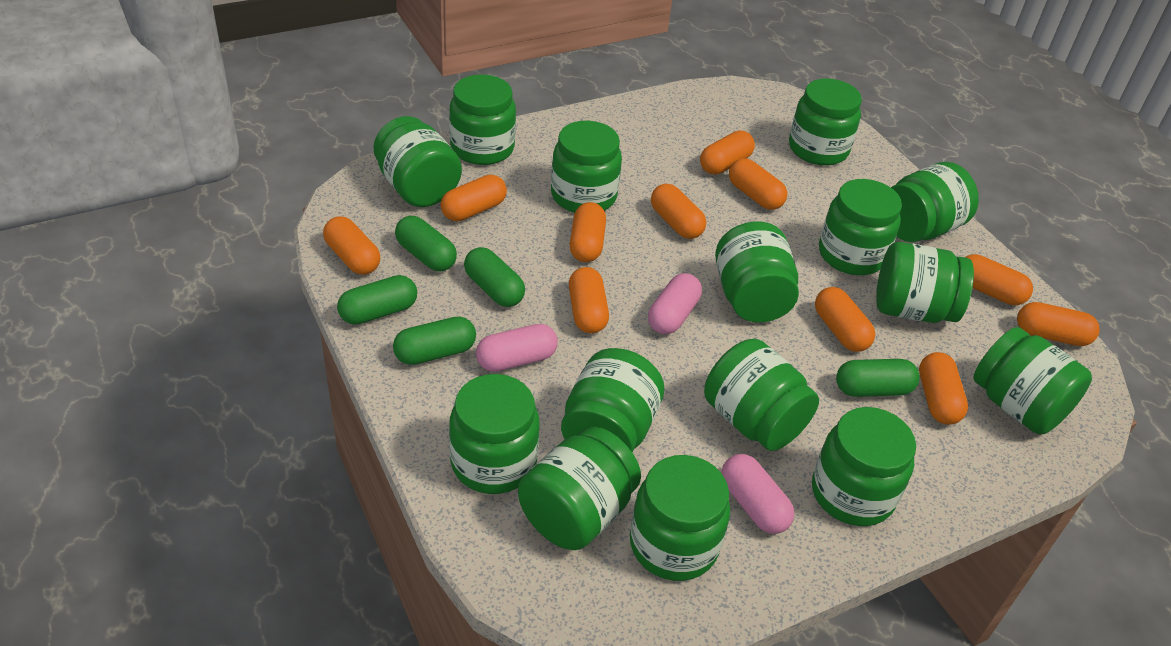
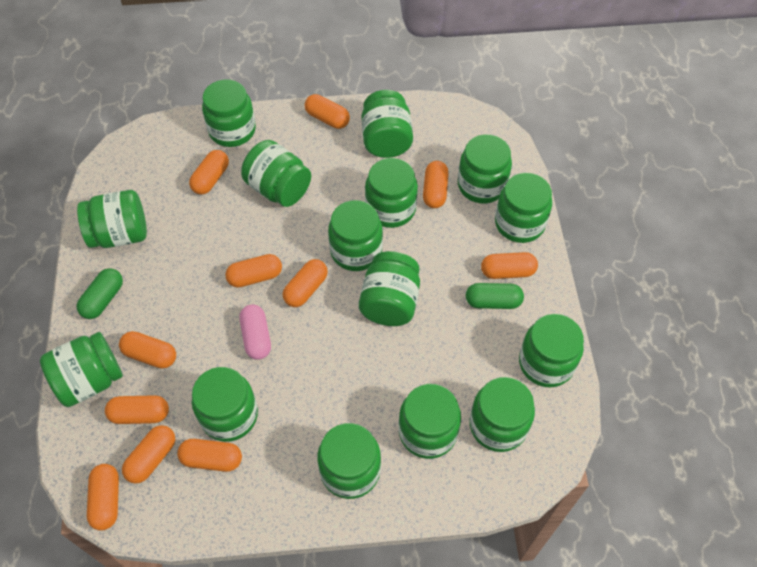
green capsule: 5 -> 2
pink capsule: 3 -> 1

